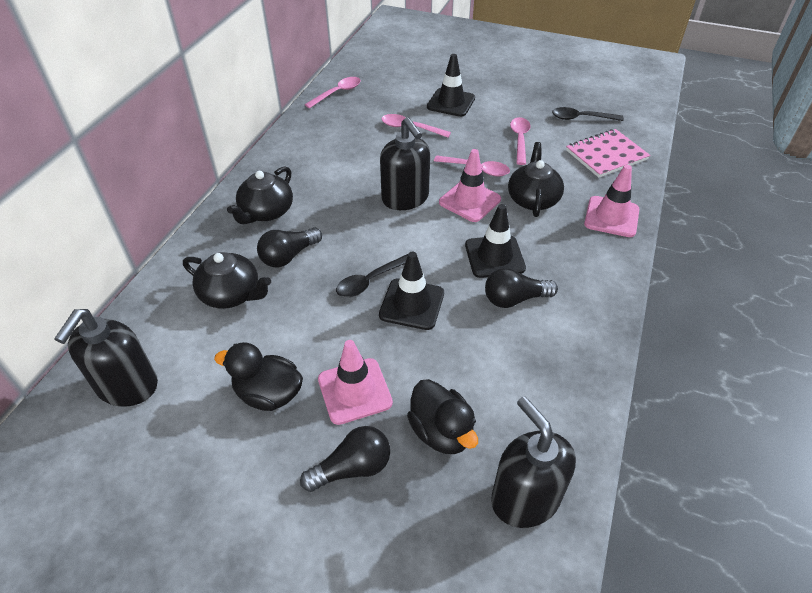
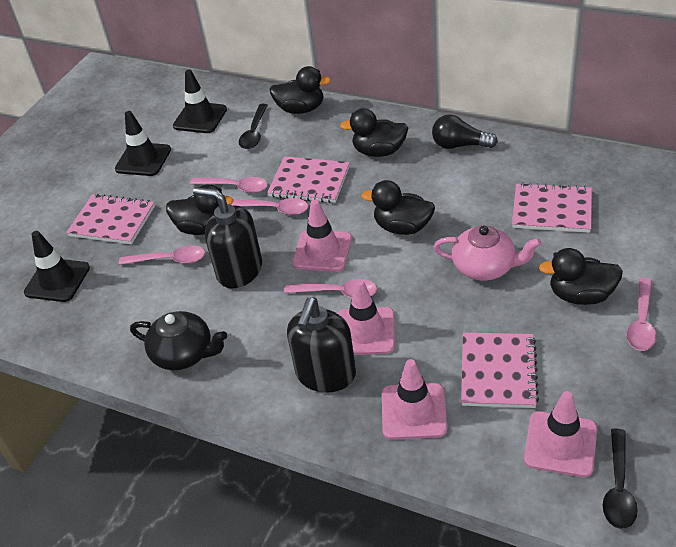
black duck: 2 -> 5
black light bulb: 3 -> 1
black soap dispenser: 3 -> 2
black teapot: 3 -> 1
pink notebook: 1 -> 4
pink spoon: 4 -> 5
pink teapot: 0 -> 1
pink traffic cone: 3 -> 4

